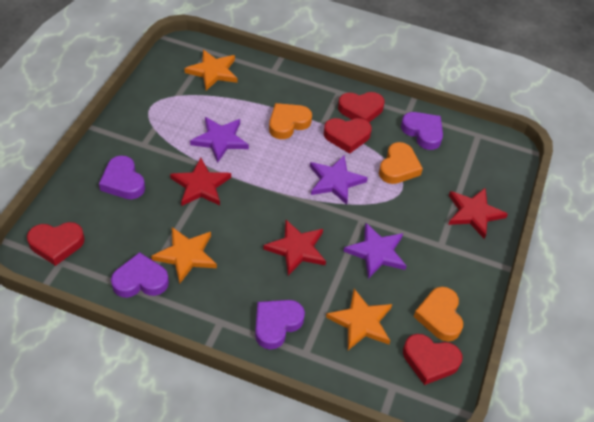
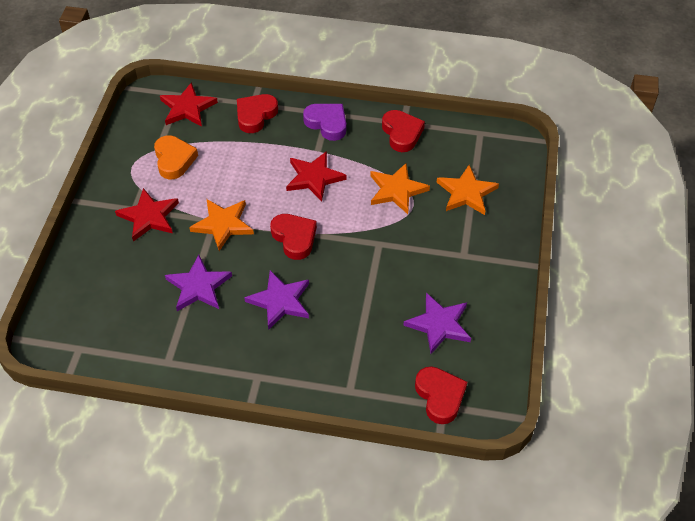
orange heart: 3 -> 1
purple heart: 4 -> 1

